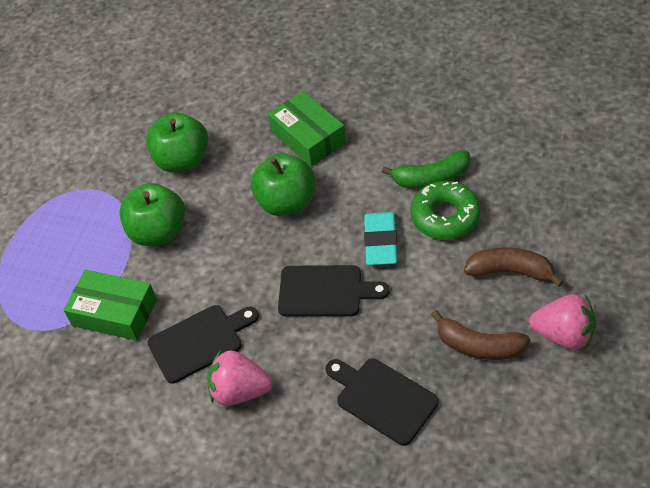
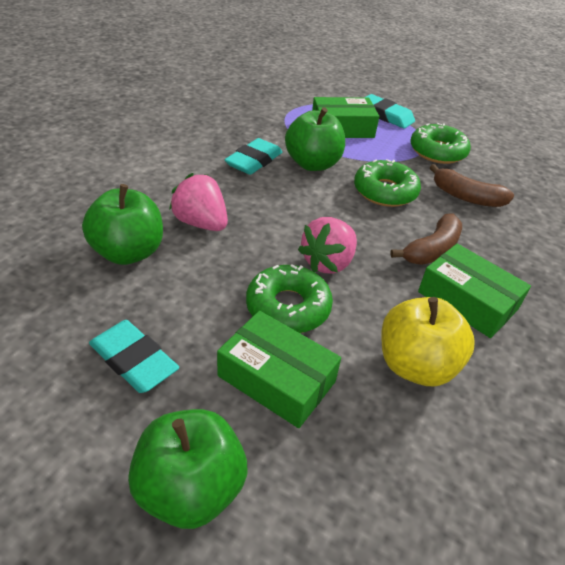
black cutting board: 3 -> 0
green banana: 1 -> 0
green box: 2 -> 3
green donut: 1 -> 3
turquoise eraser: 1 -> 3
yellow apple: 0 -> 1

